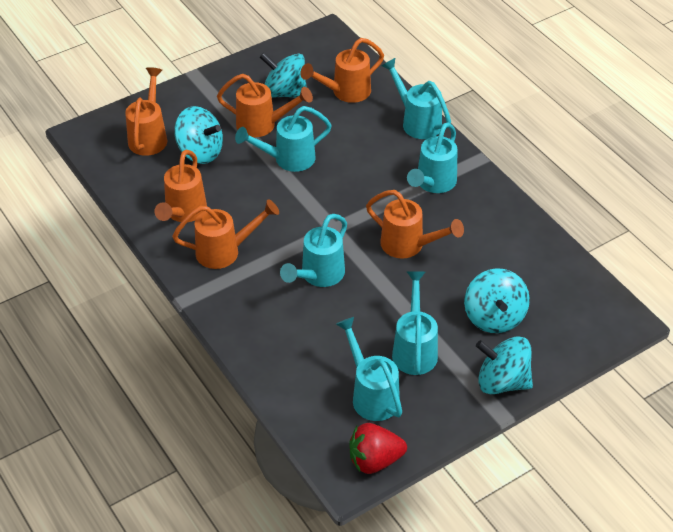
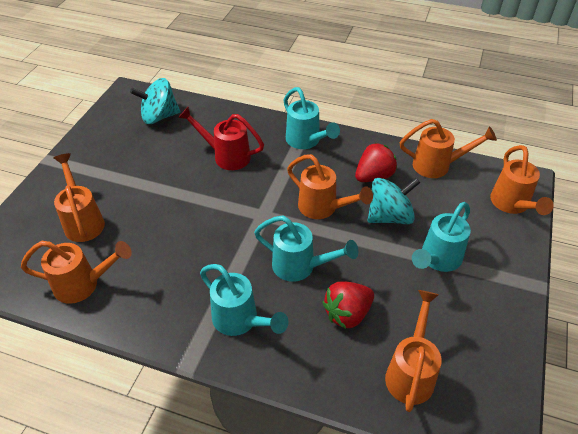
red strawberry: 1 -> 2
red watering can: 0 -> 1
turquoise spinning top: 4 -> 2
turquoise watering can: 6 -> 4

